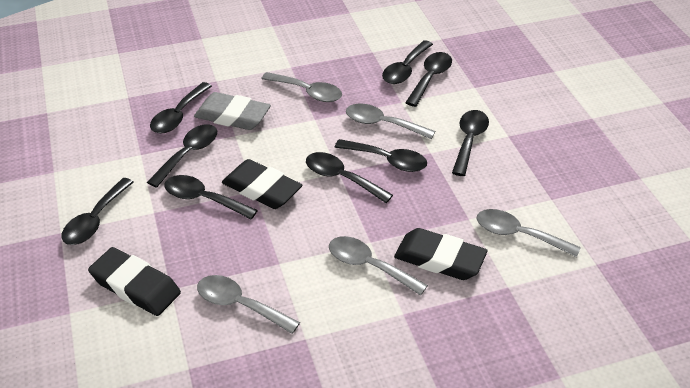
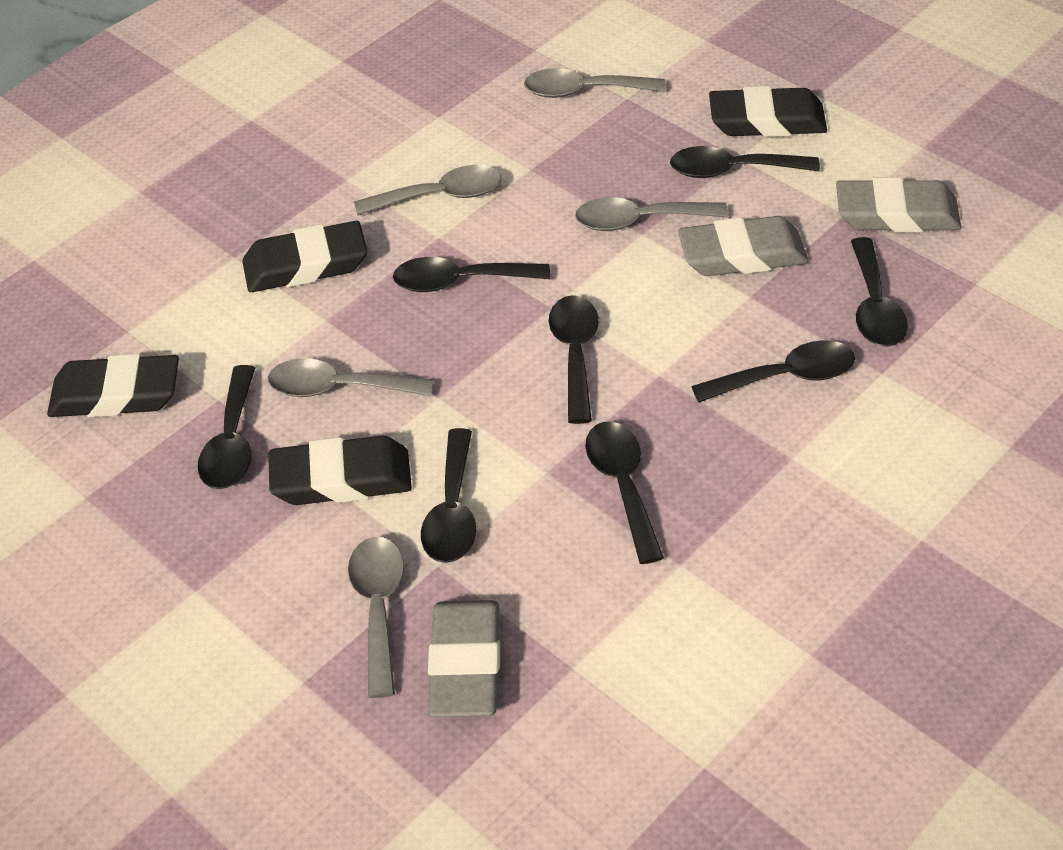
black eraser: 3 -> 4
black spoon: 9 -> 8
grey eraser: 1 -> 3

